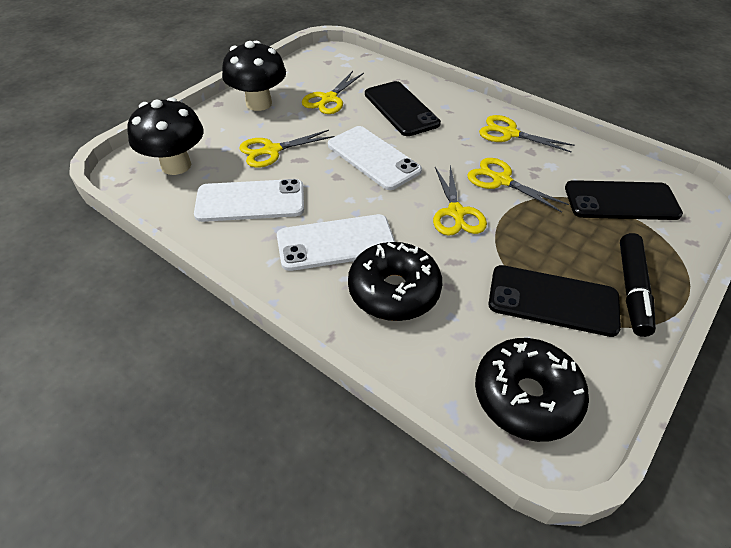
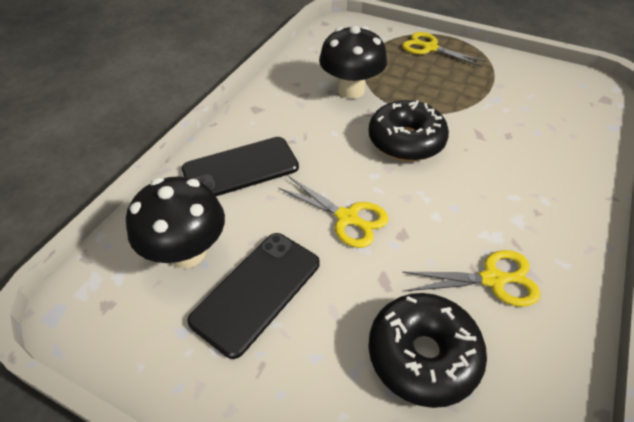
black marker: 1 -> 0
black phone: 3 -> 2
white phone: 3 -> 0
yellow scissors: 5 -> 3

